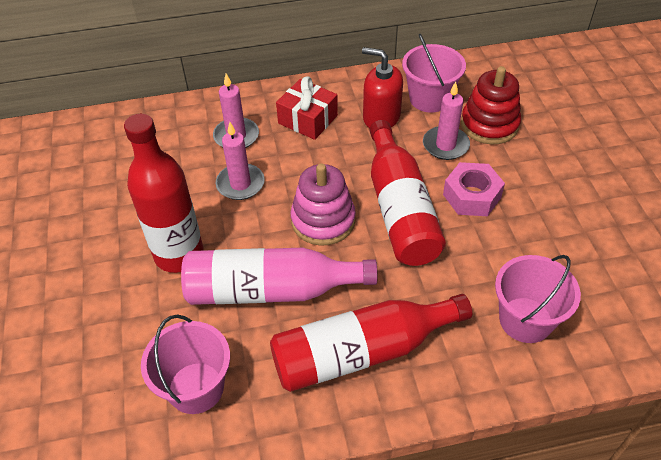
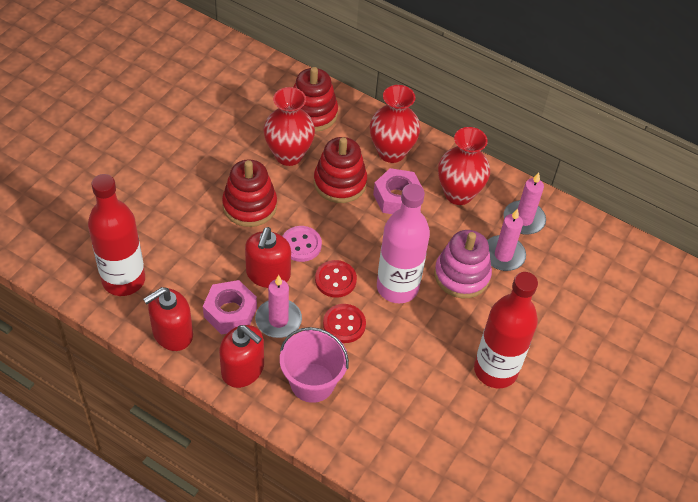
pink bucket: 3 -> 1
pink button: 0 -> 1
pink nut: 1 -> 2
red bottle: 3 -> 2
red button: 0 -> 2
red gift: 1 -> 0
red soap dispenser: 1 -> 3
red stacking toy: 1 -> 3
red vase: 0 -> 3

